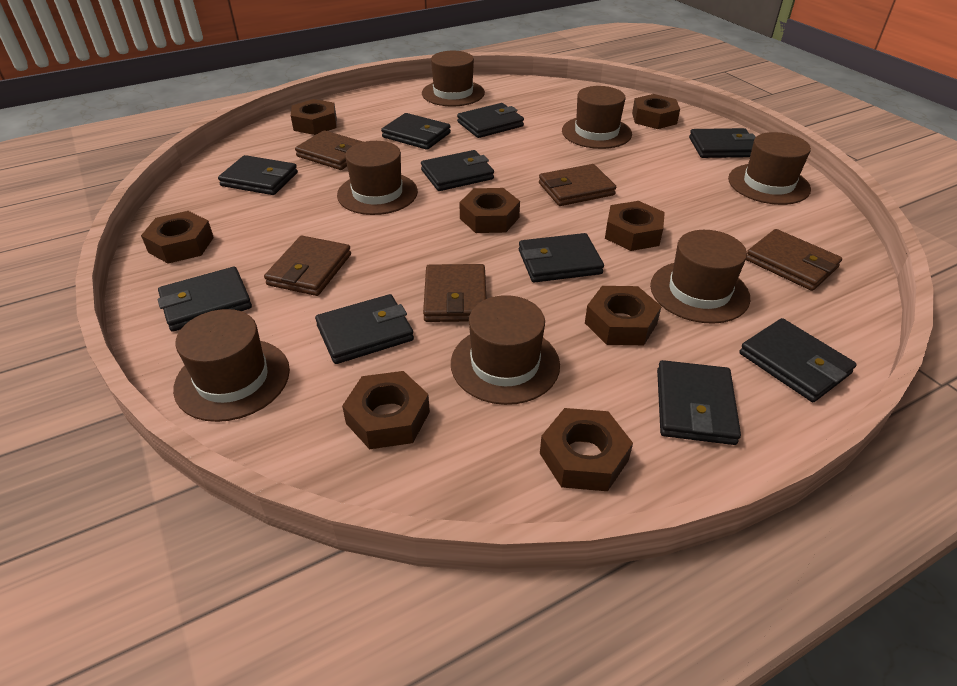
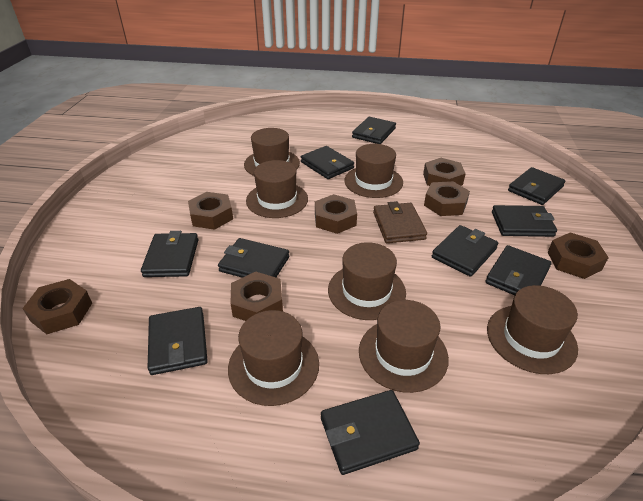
brown nut: 8 -> 7
brown wallet: 5 -> 1

